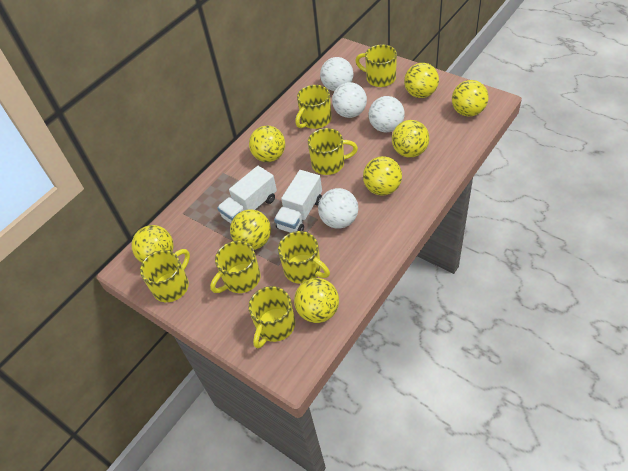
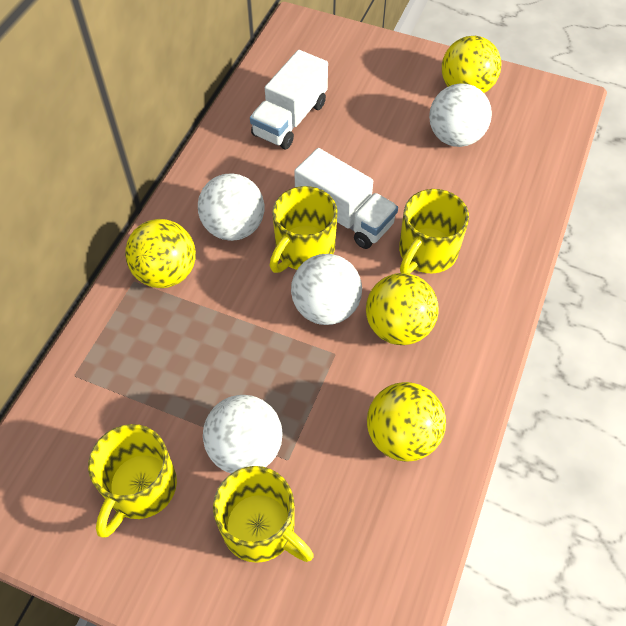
yellow ball: 8 -> 4
yellow mug: 7 -> 4

